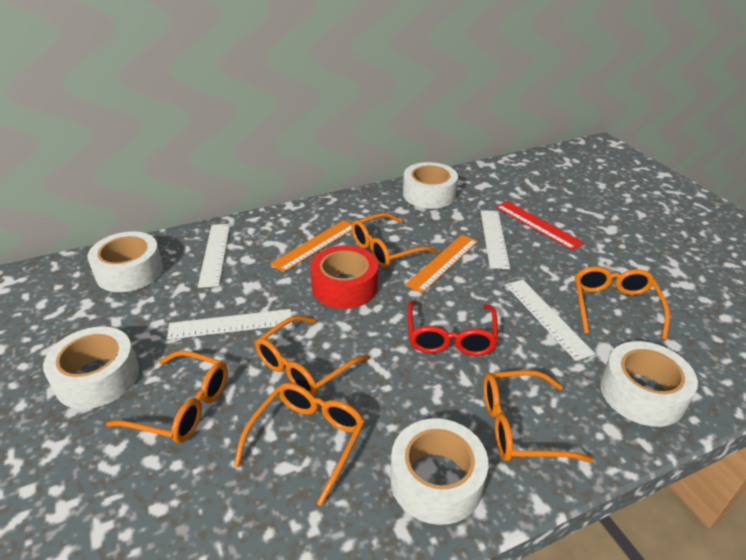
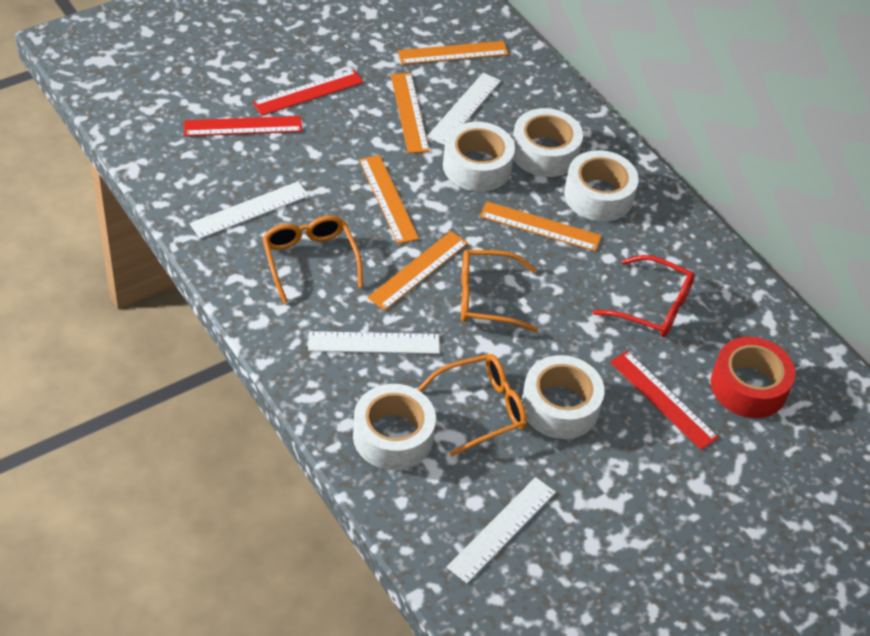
orange glasses: 6 -> 3
orange ruler: 2 -> 5
red ruler: 1 -> 3

